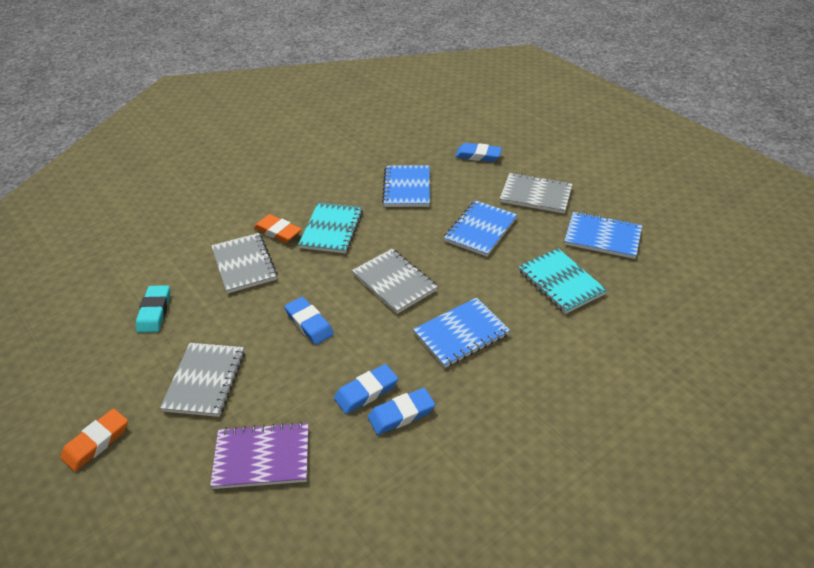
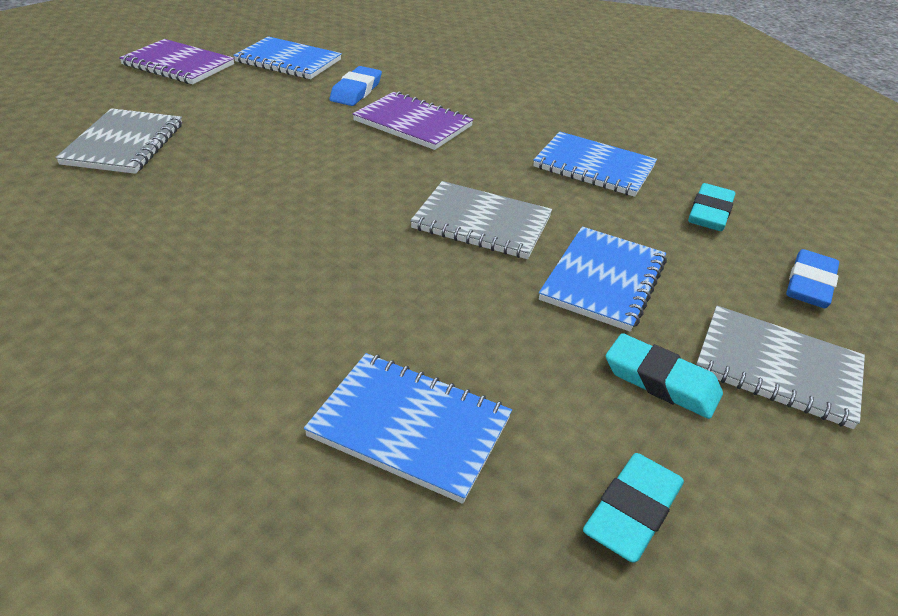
blue eraser: 4 -> 2
grey notebook: 4 -> 3
orange eraser: 2 -> 0
purple notebook: 1 -> 2
turquoise eraser: 1 -> 3
turquoise notebook: 2 -> 0

